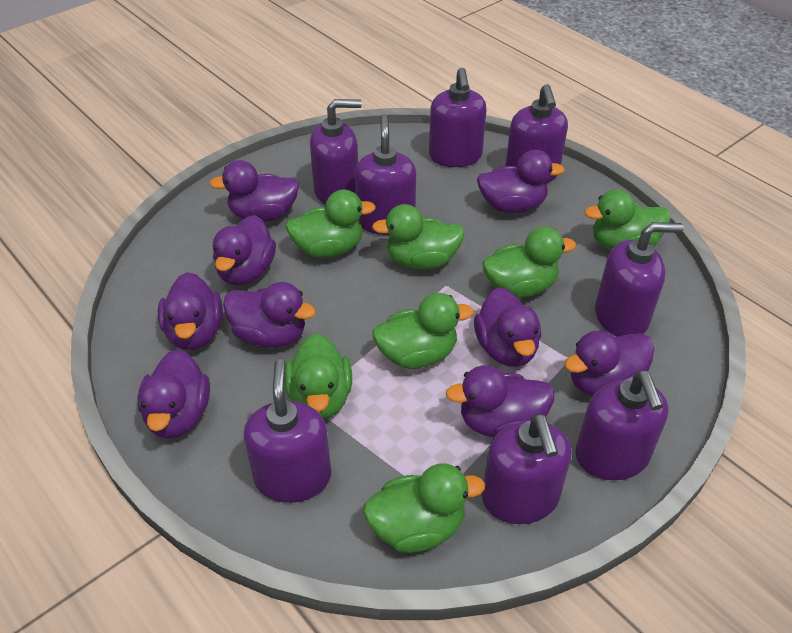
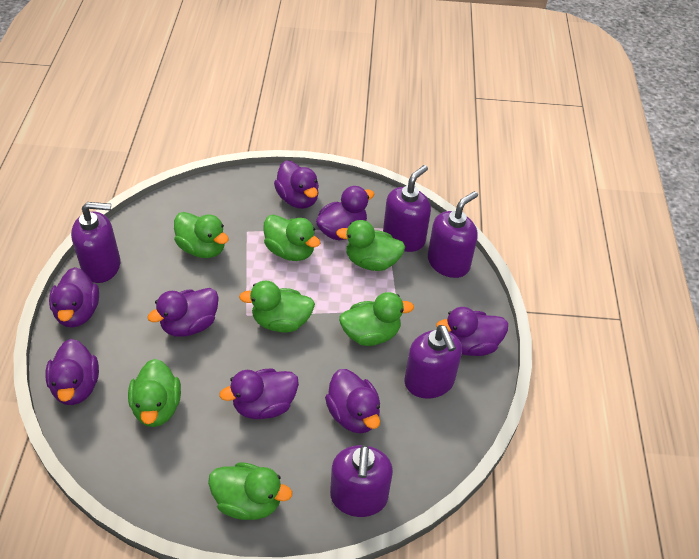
purple duck: 9 -> 8
purple soap dispenser: 8 -> 5

